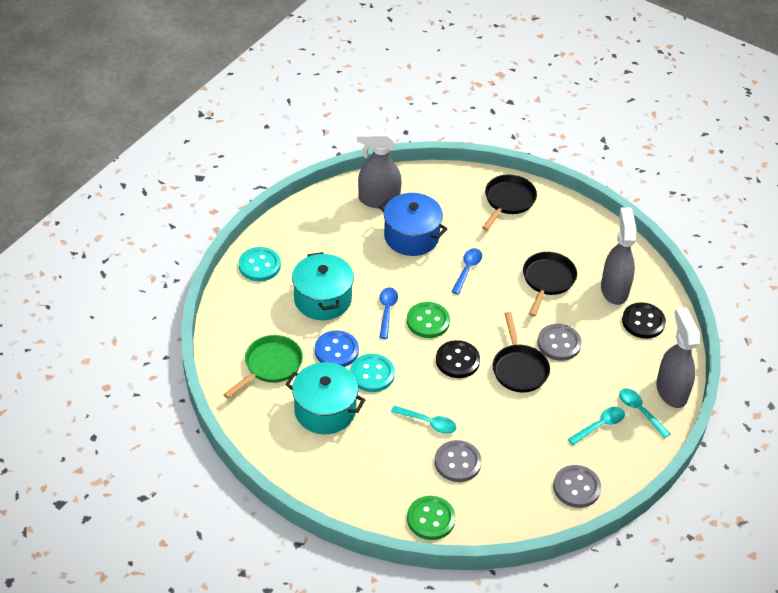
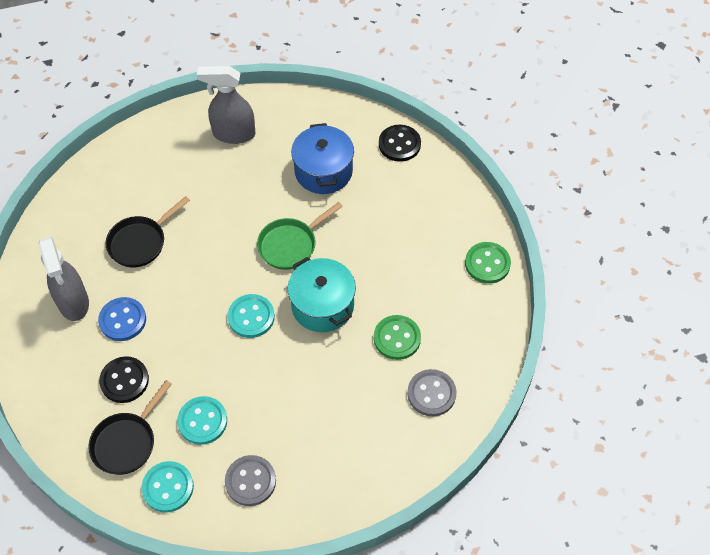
black pan: 3 -> 2
blue spoon: 2 -> 0
grey button: 3 -> 2
grey spray bottle: 3 -> 2
turquoise button: 2 -> 3
turquoise pot: 2 -> 1
turquoise spoon: 3 -> 0

